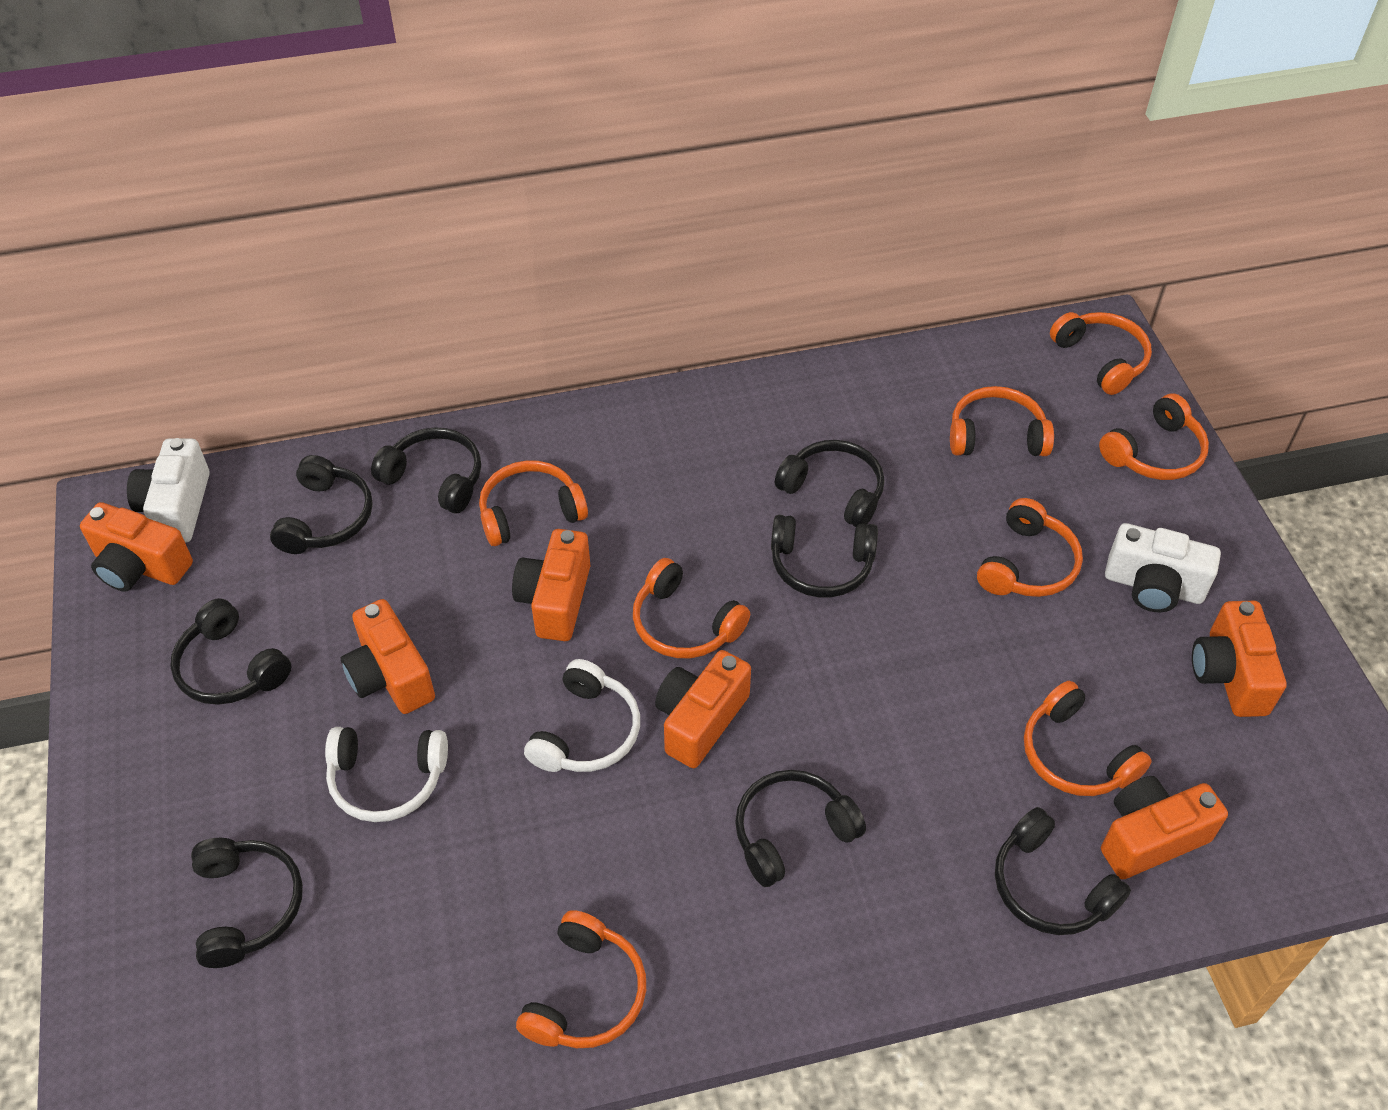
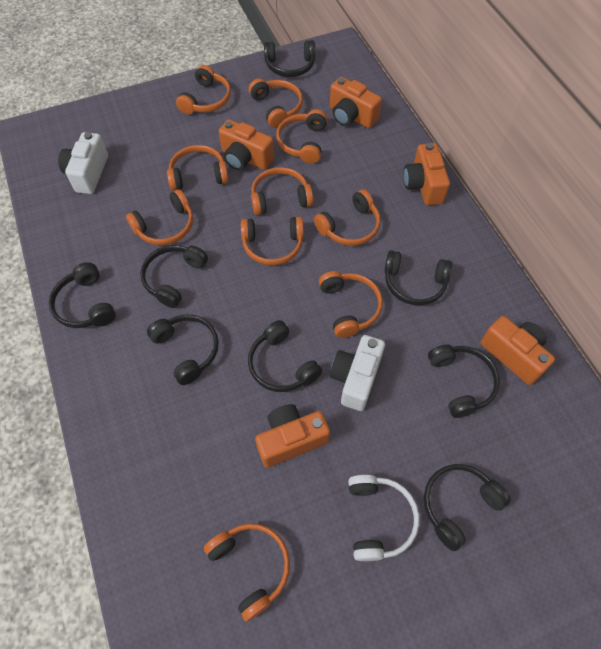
orange camera: 6 -> 5
orange headphones: 8 -> 10
white headphones: 2 -> 1

